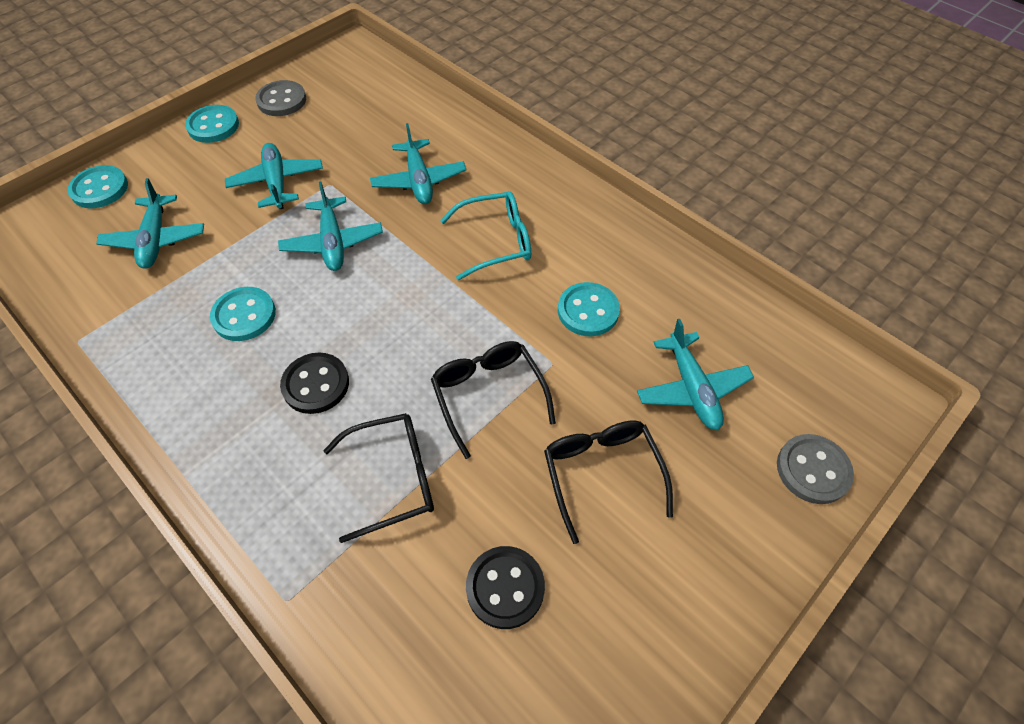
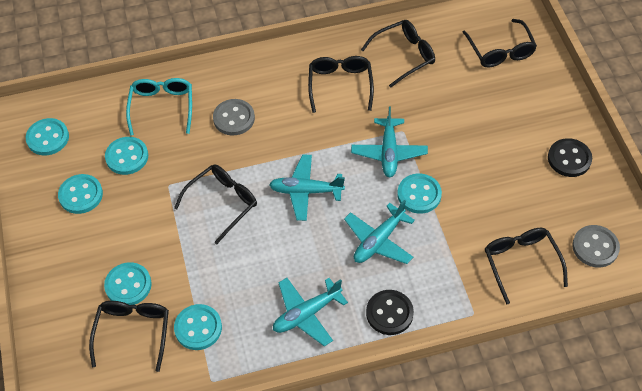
black glasses: 3 -> 6
turquoise button: 4 -> 6
turquoise plane: 5 -> 4

